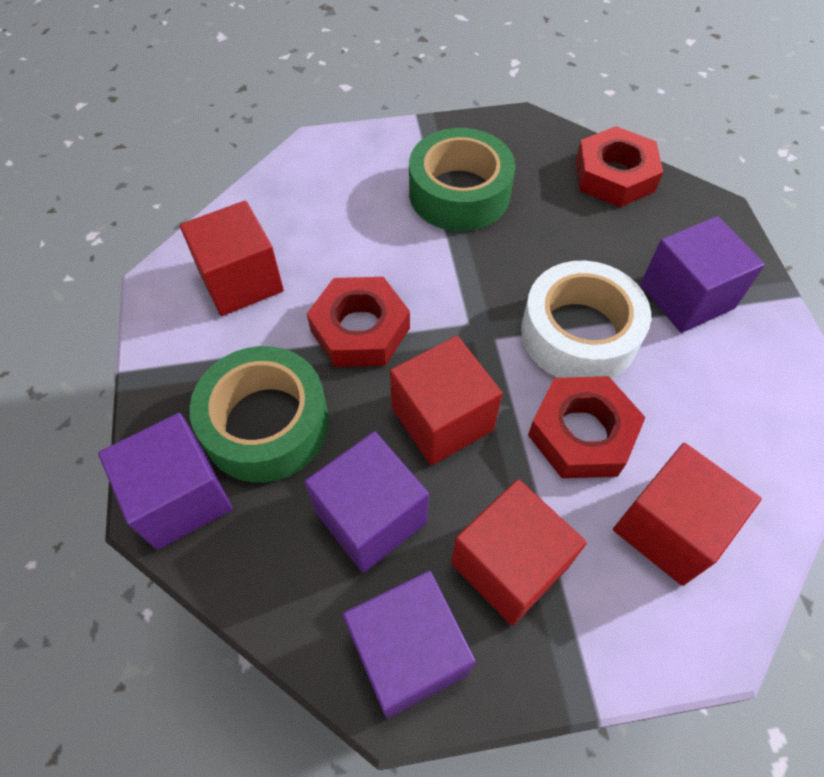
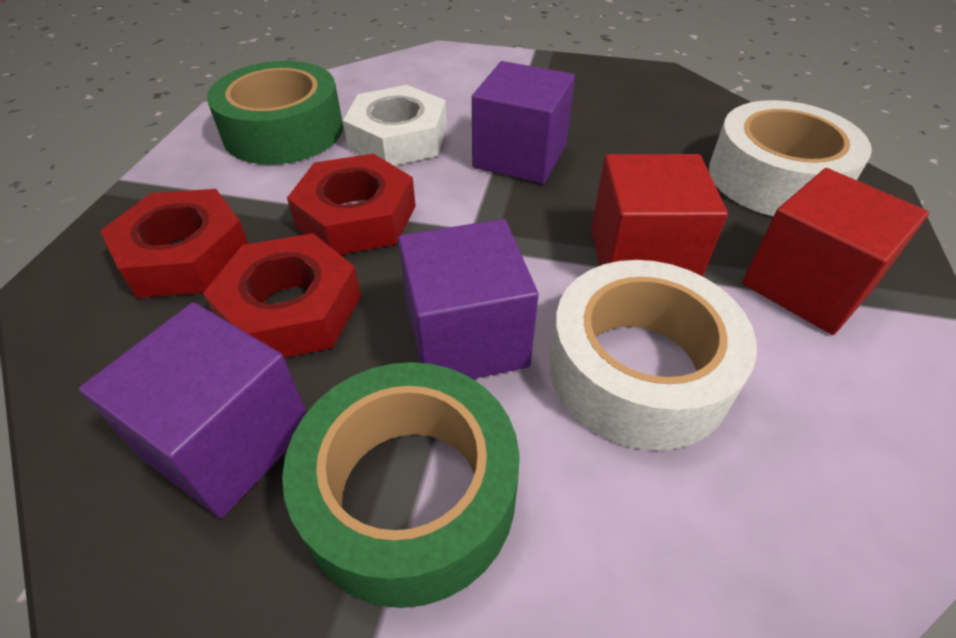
purple cube: 4 -> 3
red cube: 4 -> 2
white nut: 0 -> 1
white tape: 1 -> 2

